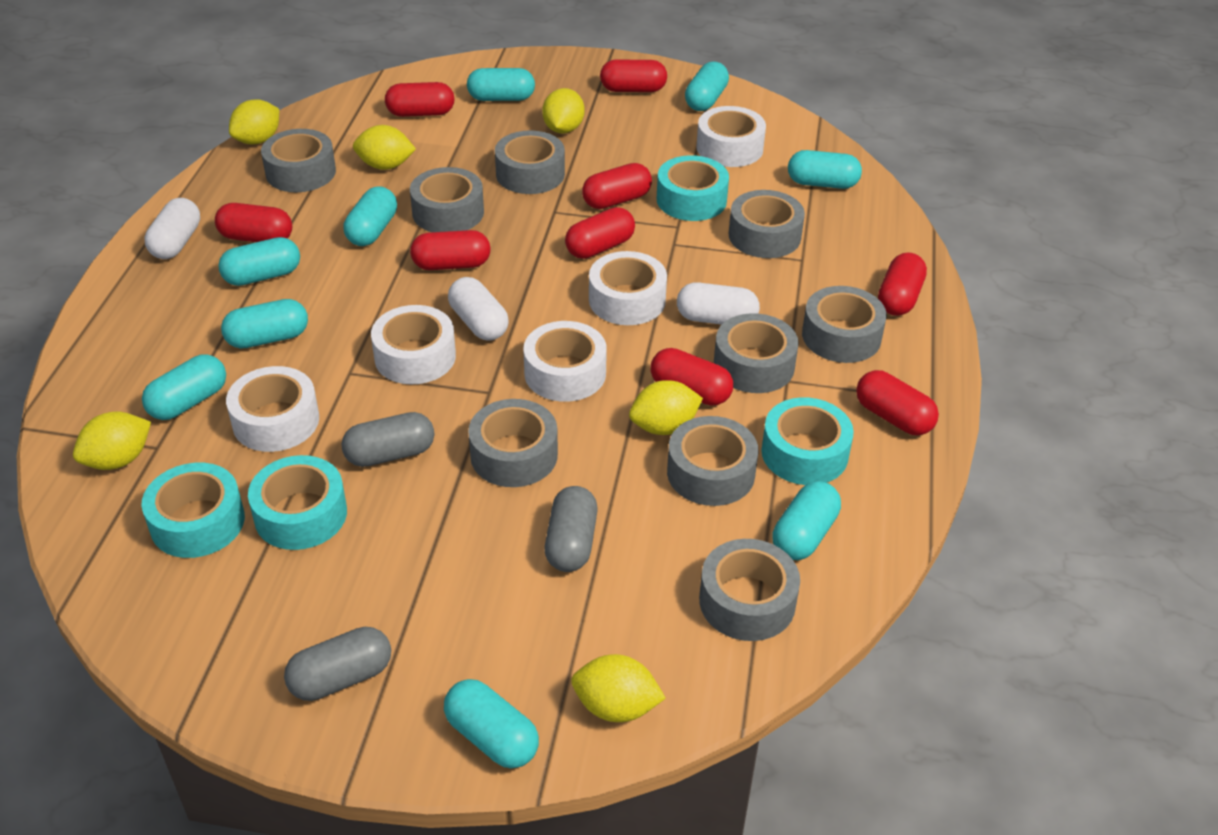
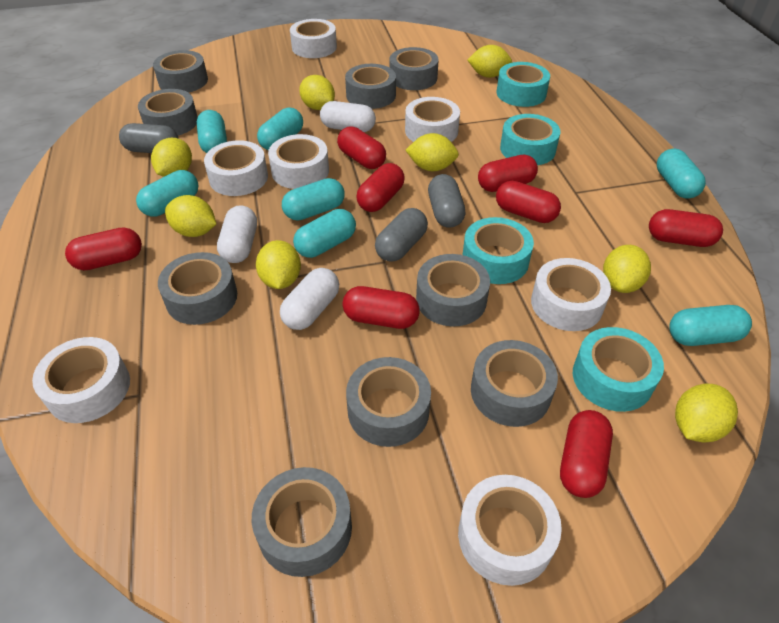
red capsule: 9 -> 8
turquoise capsule: 9 -> 7
white tape: 5 -> 7
yellow lemon: 6 -> 8

